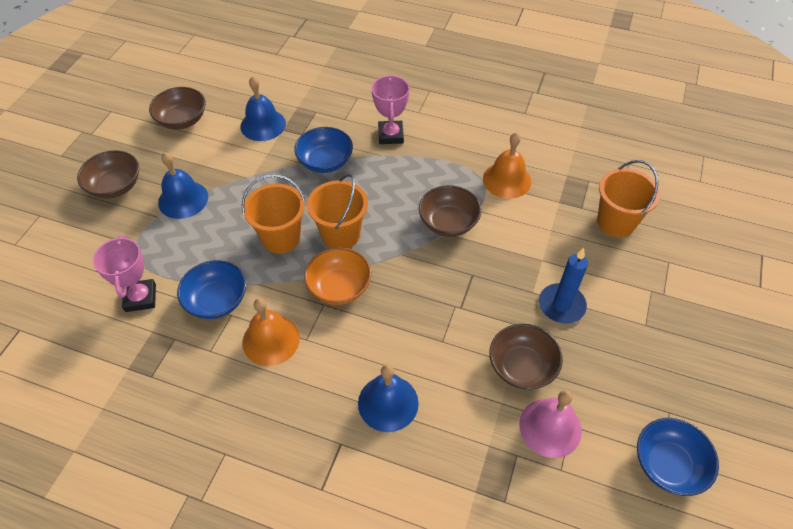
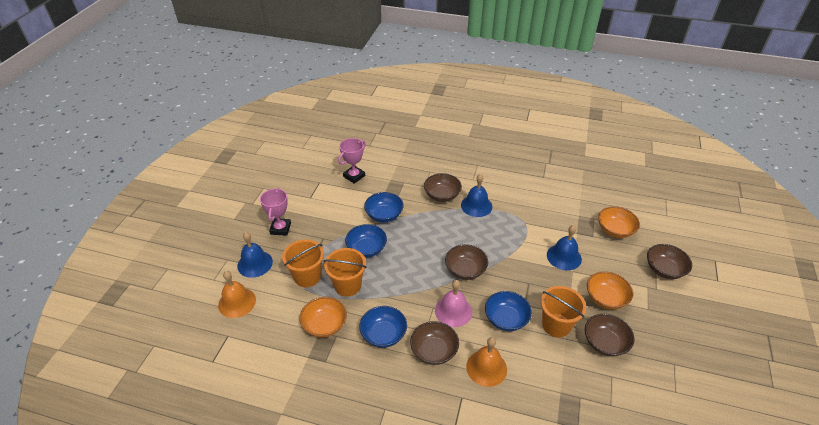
blue bowl: 3 -> 4
blue candle: 1 -> 0
brown bowl: 4 -> 5
orange bowl: 1 -> 3

